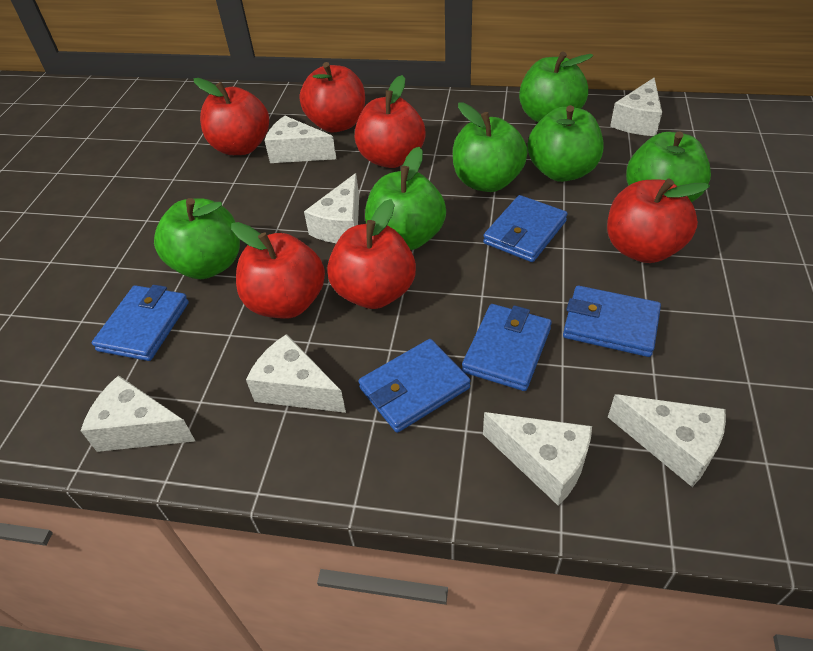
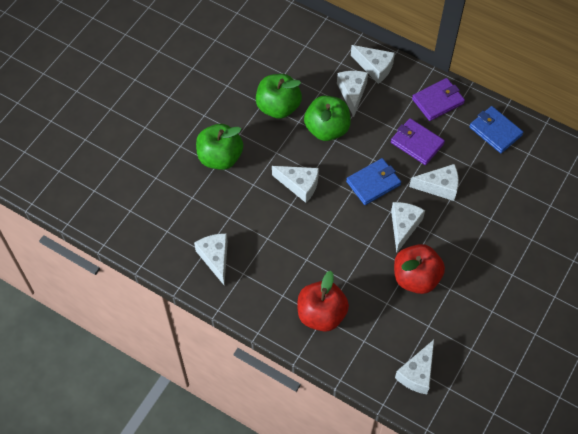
blue wallet: 5 -> 2
green apple: 6 -> 3
purple wallet: 0 -> 2
red apple: 6 -> 2

